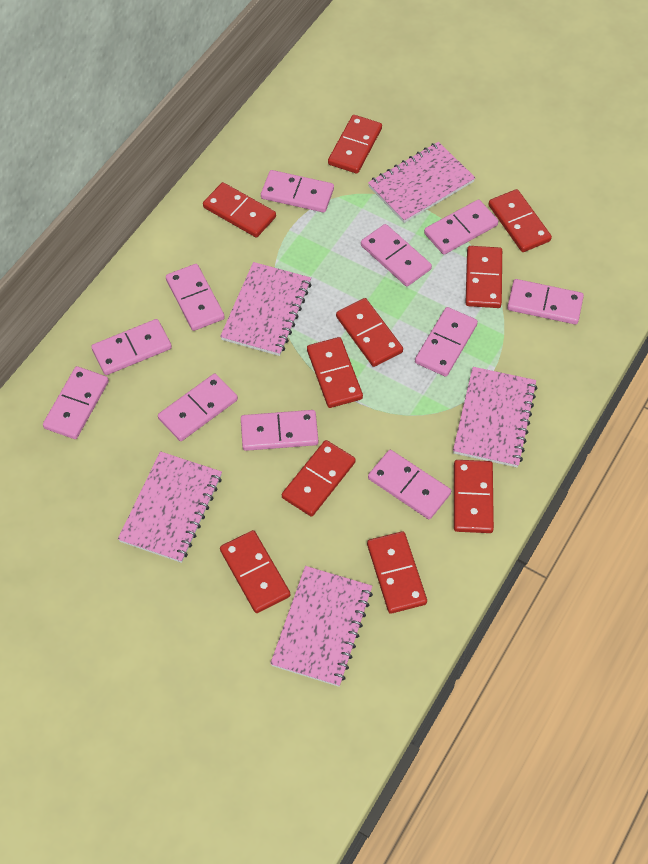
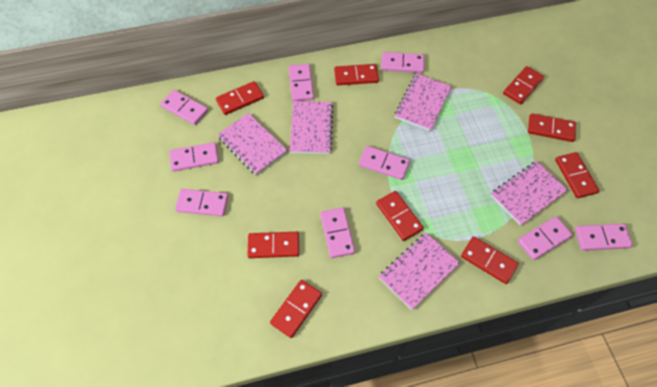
pink domino: 11 -> 9
red domino: 10 -> 9

